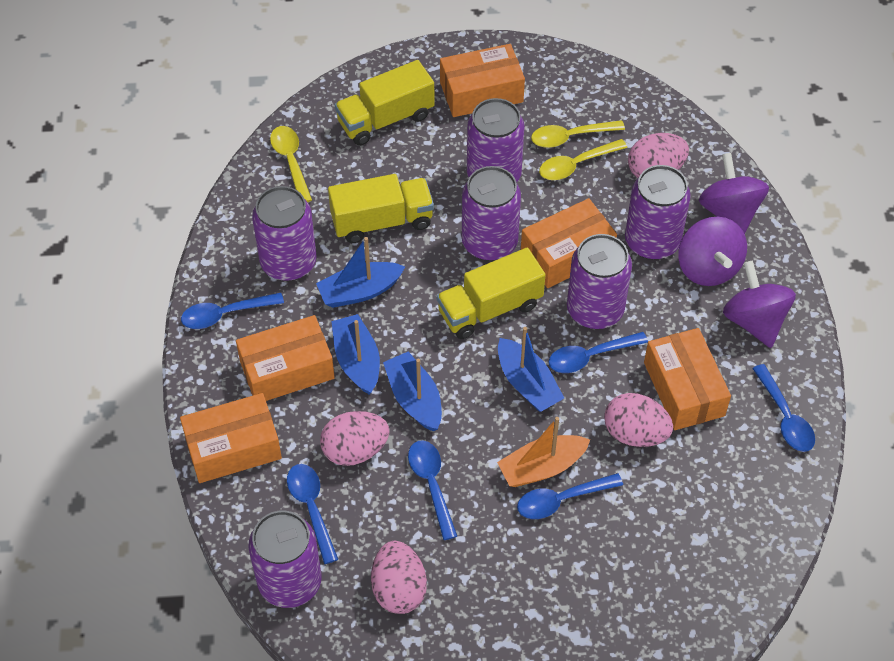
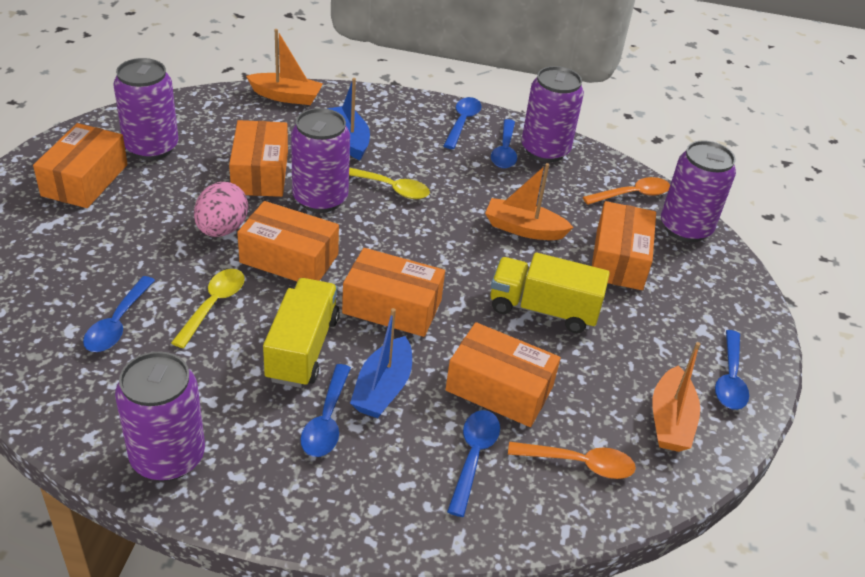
blue boat: 4 -> 2
orange boat: 1 -> 3
orange box: 5 -> 6
orange spoon: 0 -> 2
pink egg: 4 -> 1
purple can: 6 -> 5
purple spinning top: 3 -> 0
yellow spoon: 3 -> 2
yellow truck: 3 -> 2

